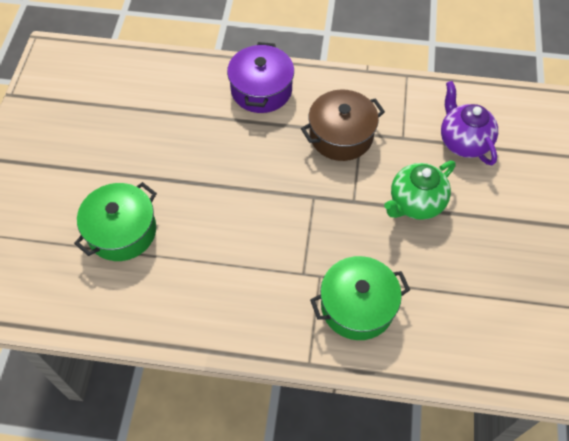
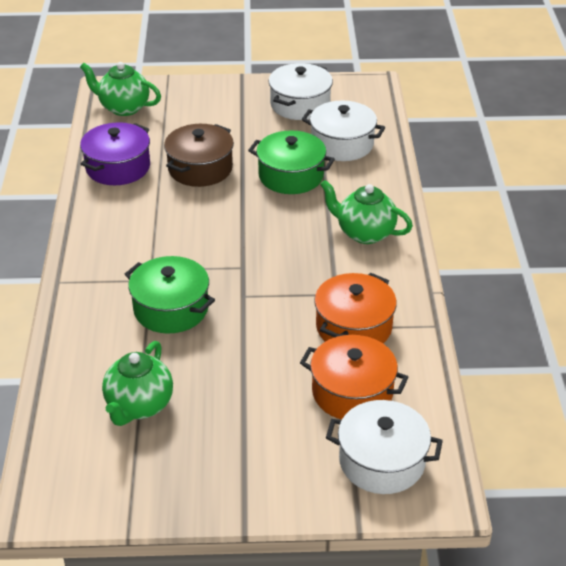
green teapot: 1 -> 3
orange pot: 0 -> 2
purple teapot: 1 -> 0
white pot: 0 -> 3

